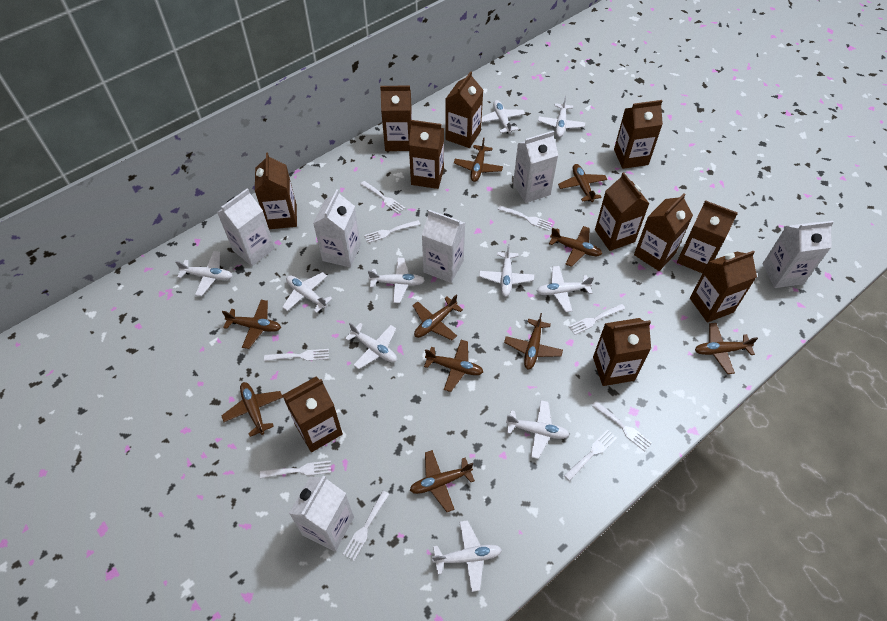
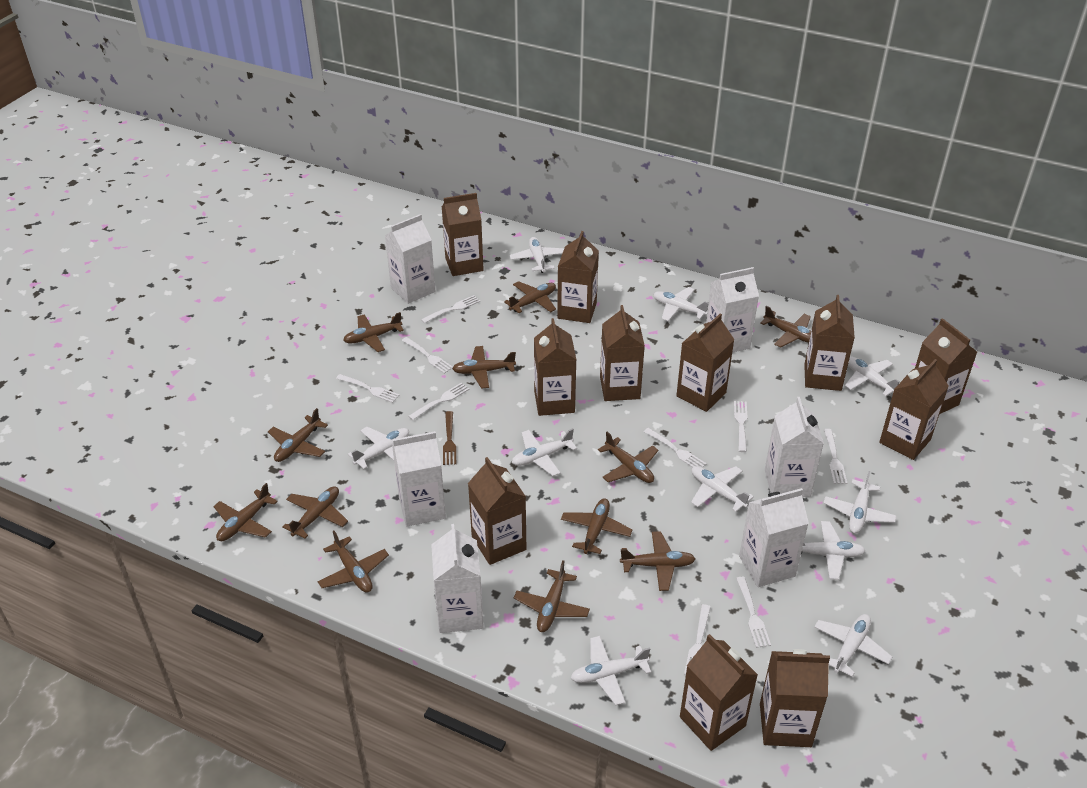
brown fork: 0 -> 1
brown plane: 10 -> 12

